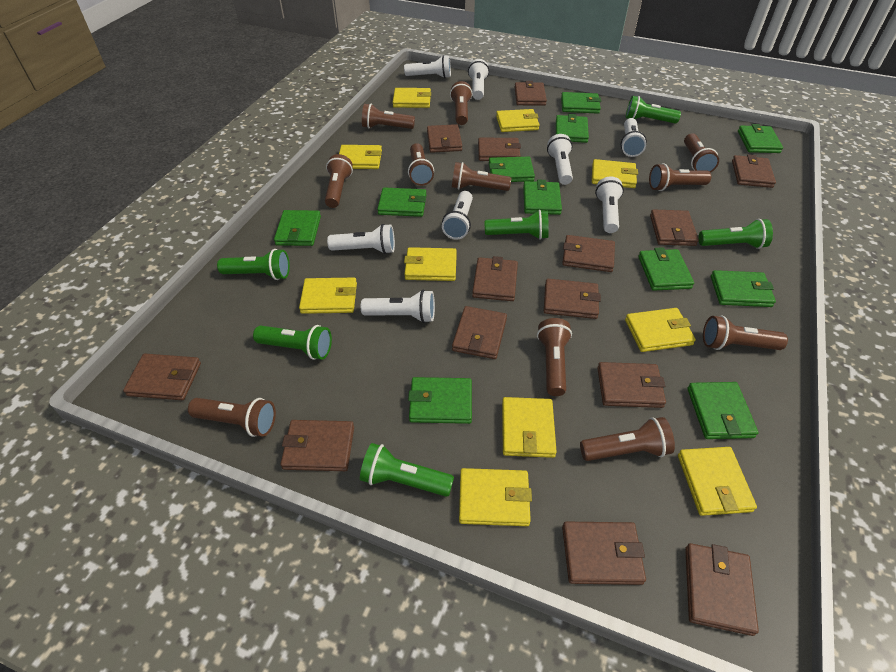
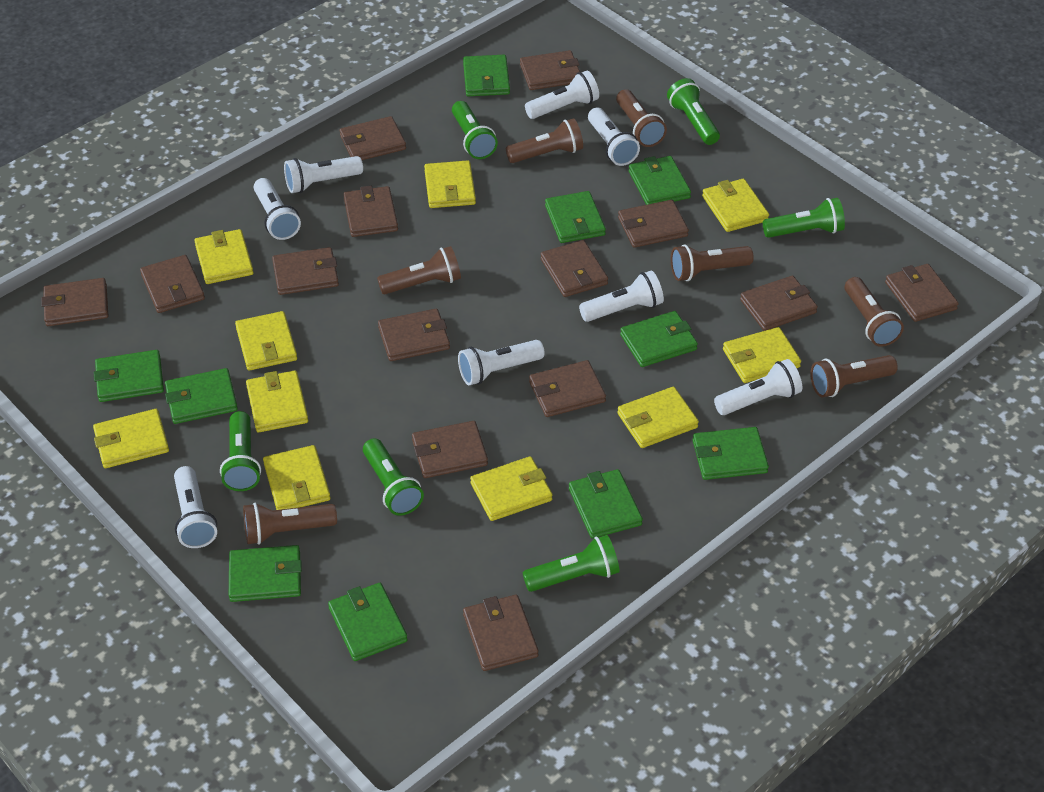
brown flashlight: 11 -> 7
green wallet: 11 -> 10

